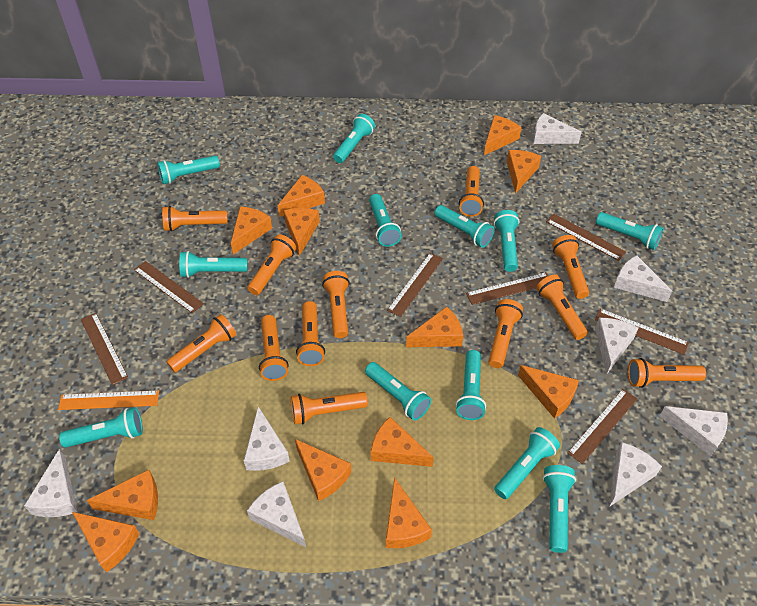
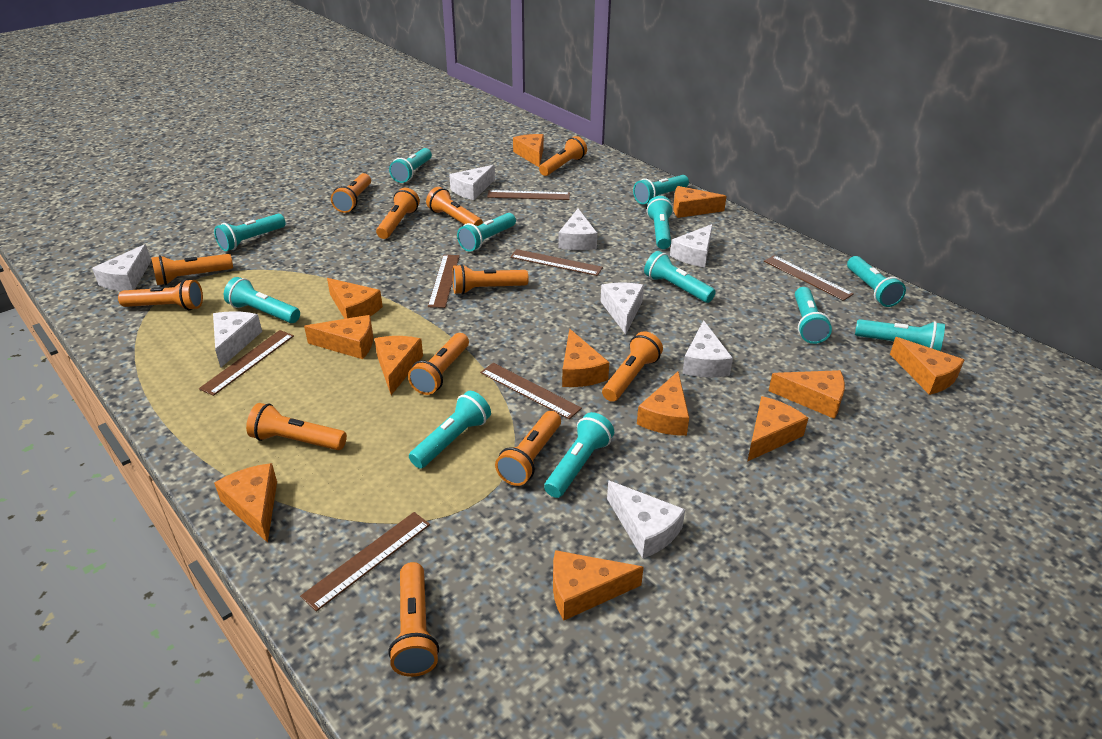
orange ruler: 1 -> 0

